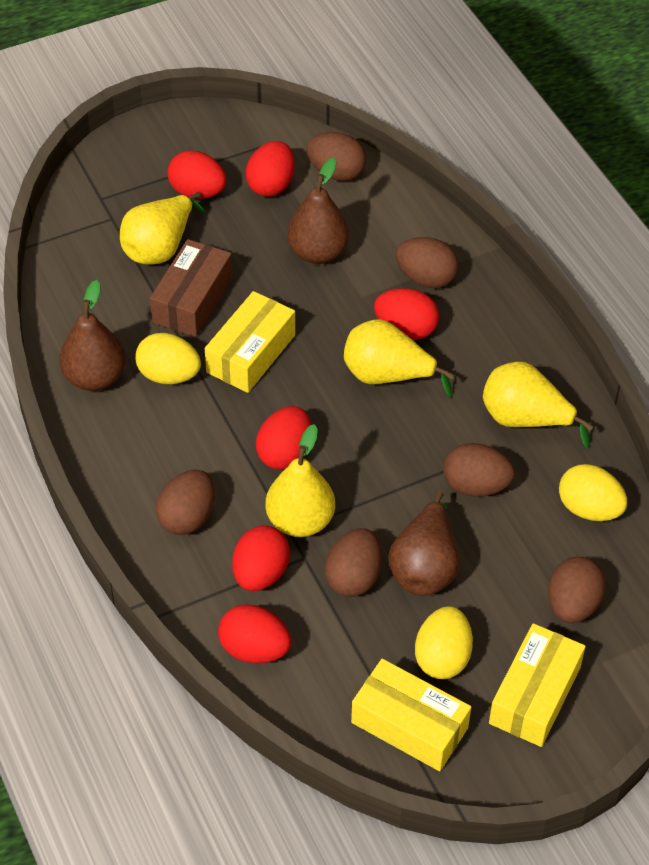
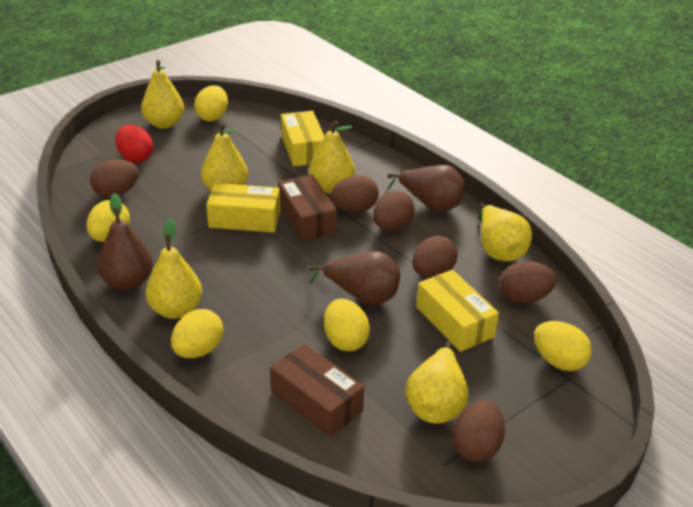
brown box: 1 -> 2
red egg: 6 -> 1
yellow egg: 3 -> 5
yellow pear: 4 -> 6

